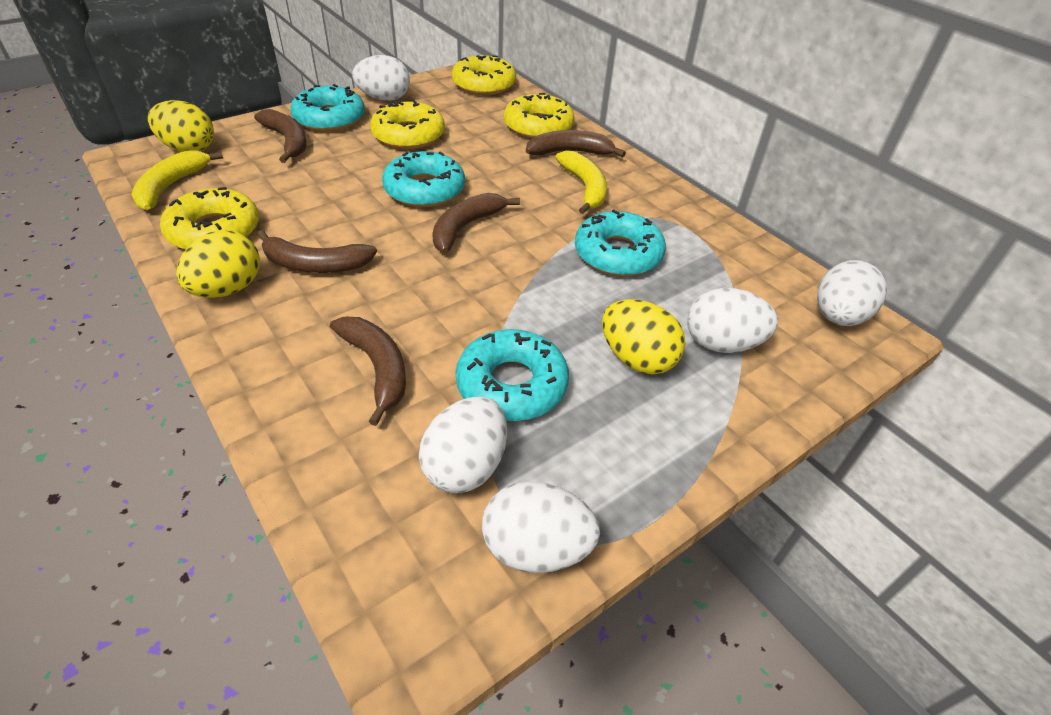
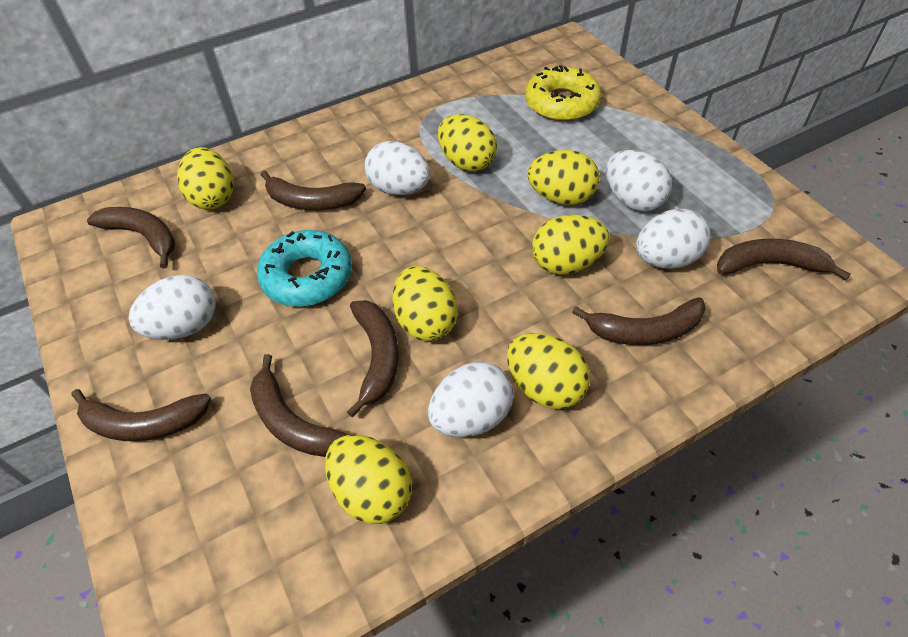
brown banana: 5 -> 7
turquoise donut: 4 -> 1
yellow banana: 2 -> 0
yellow donut: 4 -> 1
yellow egg: 3 -> 7

